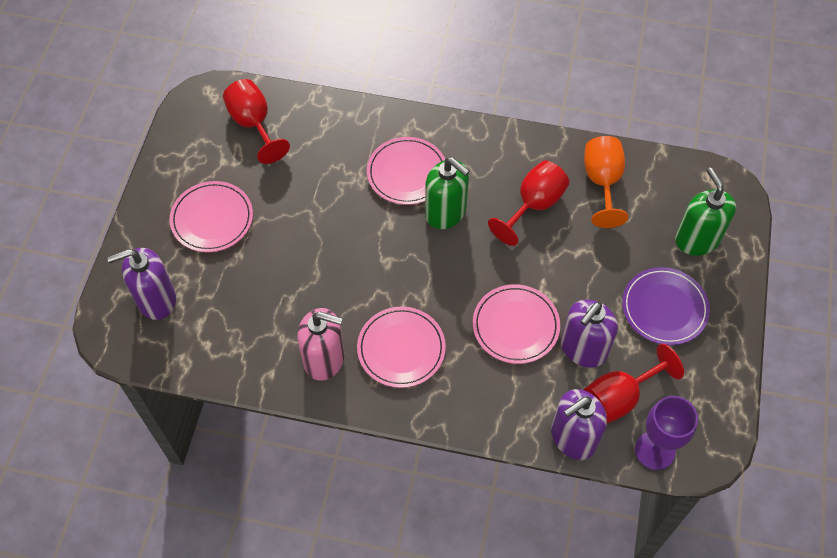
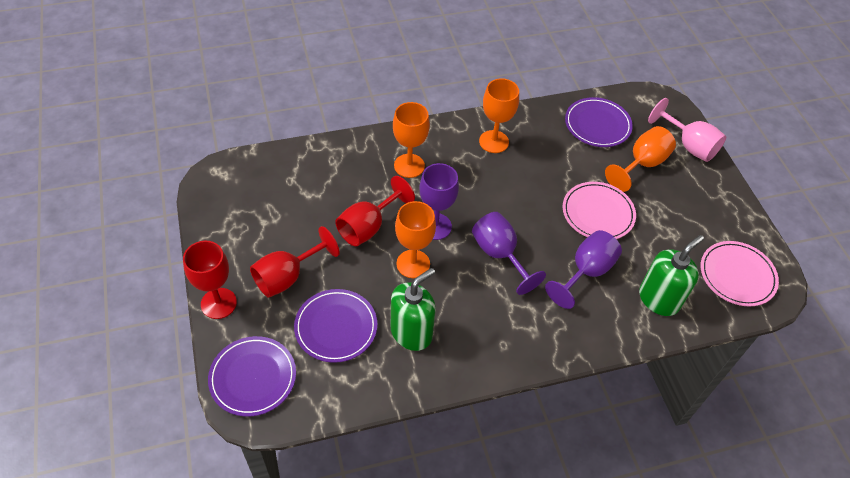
orange goblet: 1 -> 4
pink goblet: 0 -> 1
pink plate: 4 -> 2
pink soap dispenser: 1 -> 0
purple goblet: 1 -> 3
purple plate: 1 -> 3
purple soap dispenser: 3 -> 0

